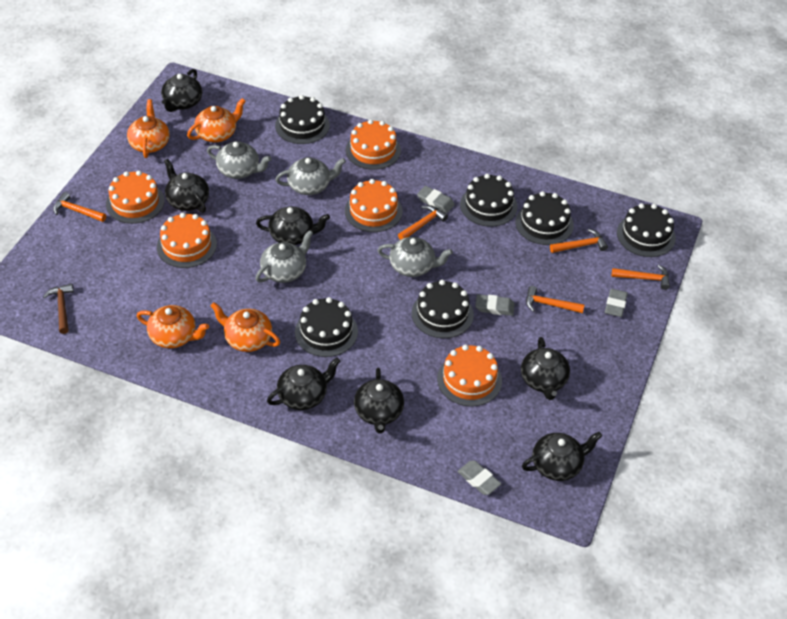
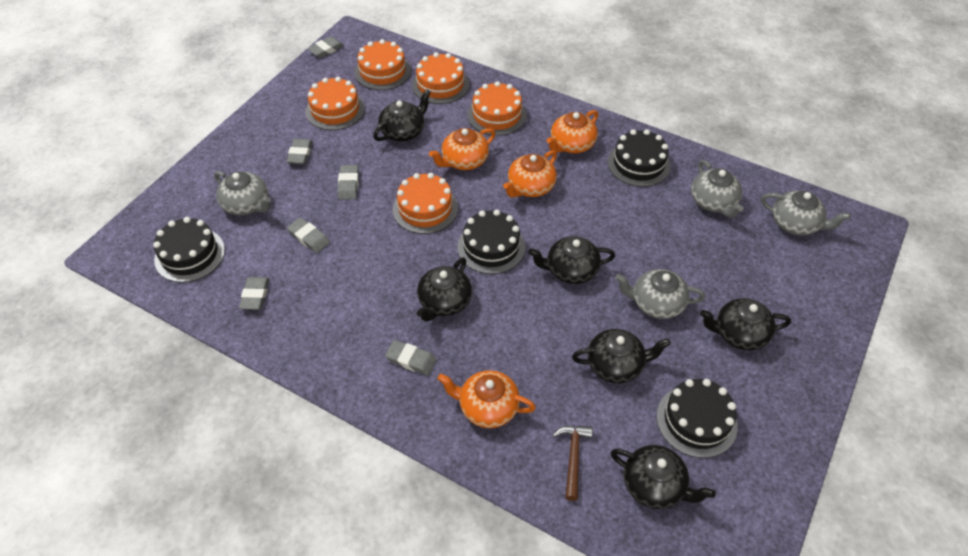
black cake: 6 -> 4
black teapot: 7 -> 6
grey eraser: 4 -> 6
orange hammer: 5 -> 0

